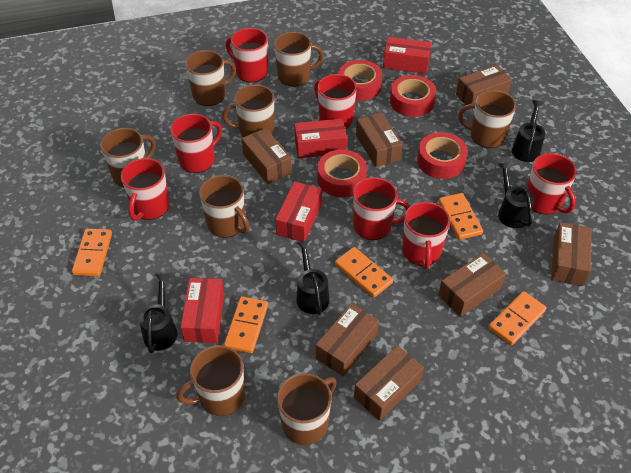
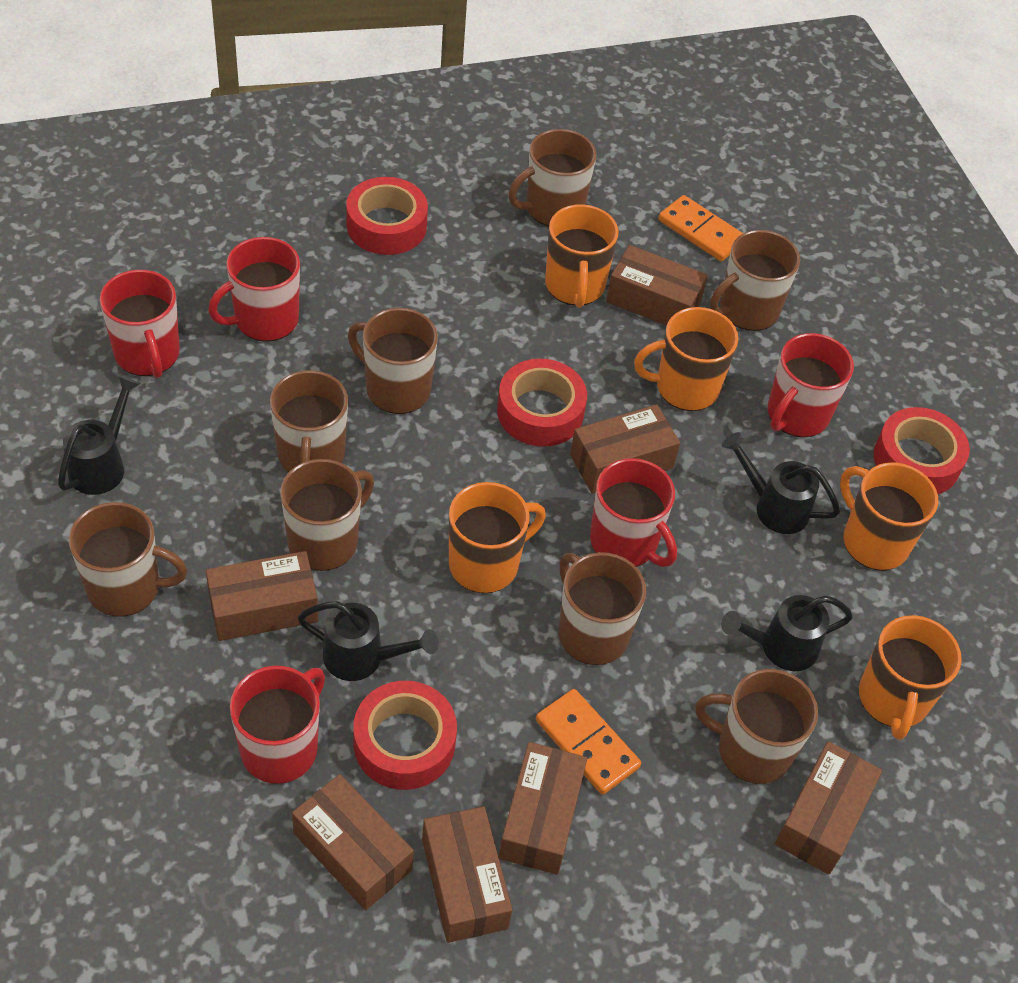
orange domino: 5 -> 2
orange mug: 0 -> 5
red box: 4 -> 0
red mug: 7 -> 5

